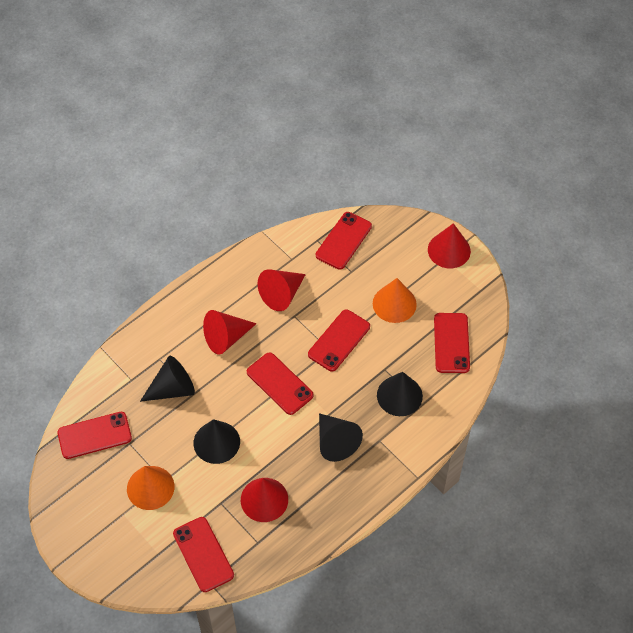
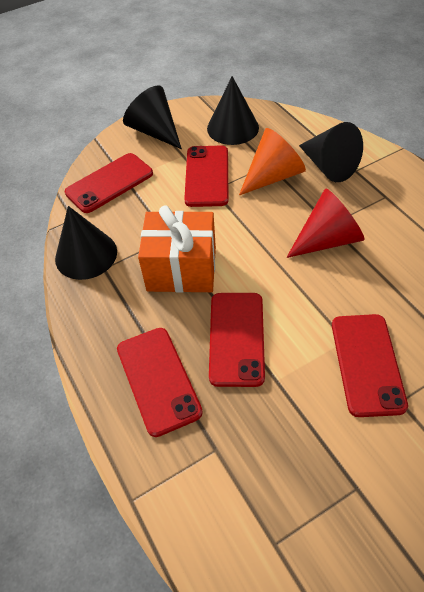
orange cone: 2 -> 1
orange gift: 0 -> 1
red cone: 4 -> 1
red phone: 6 -> 5

